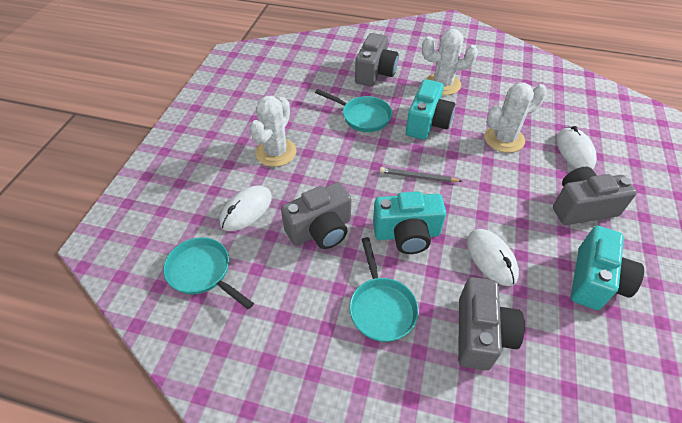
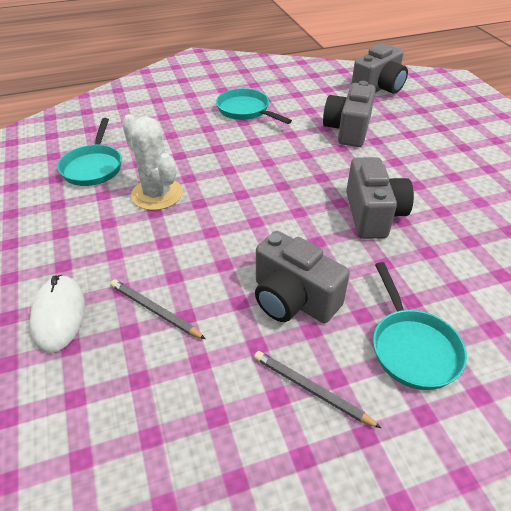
grey pencil: 1 -> 2
turquoise camera: 3 -> 0
white cactus: 3 -> 1
white mouse: 3 -> 1

